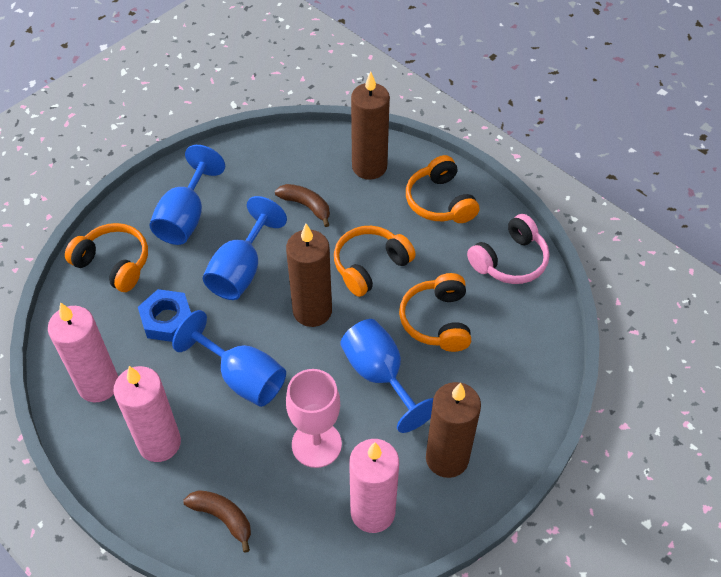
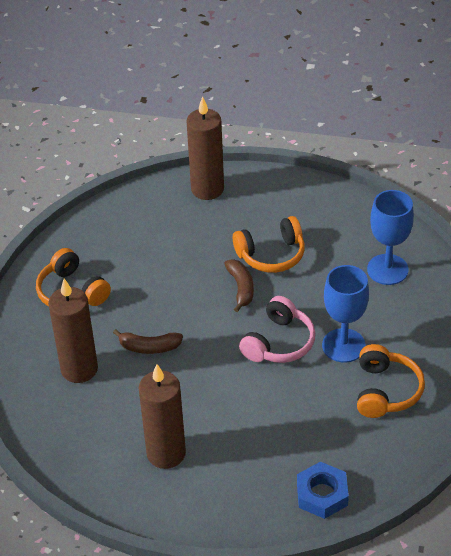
blue goblet: 4 -> 2
orange headphones: 4 -> 3
pink candle: 3 -> 0
pink goblet: 1 -> 0

